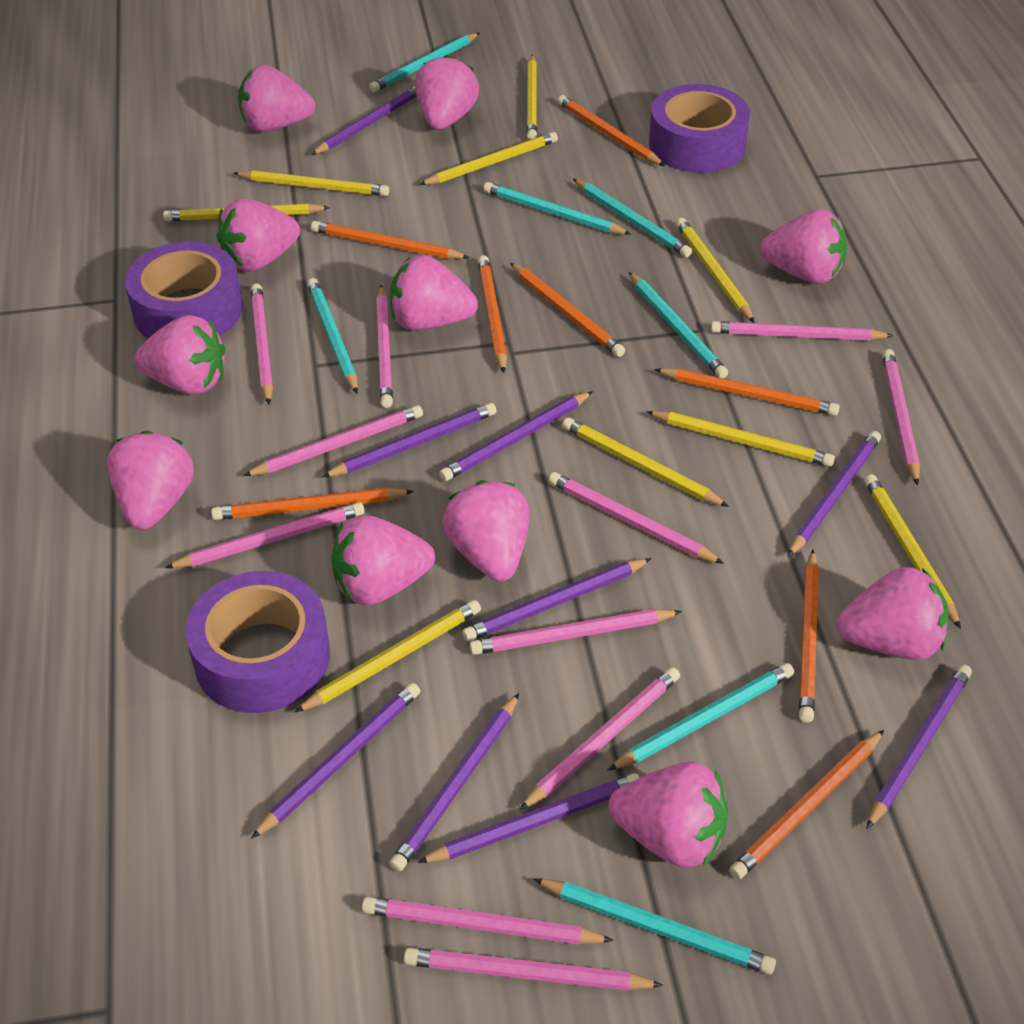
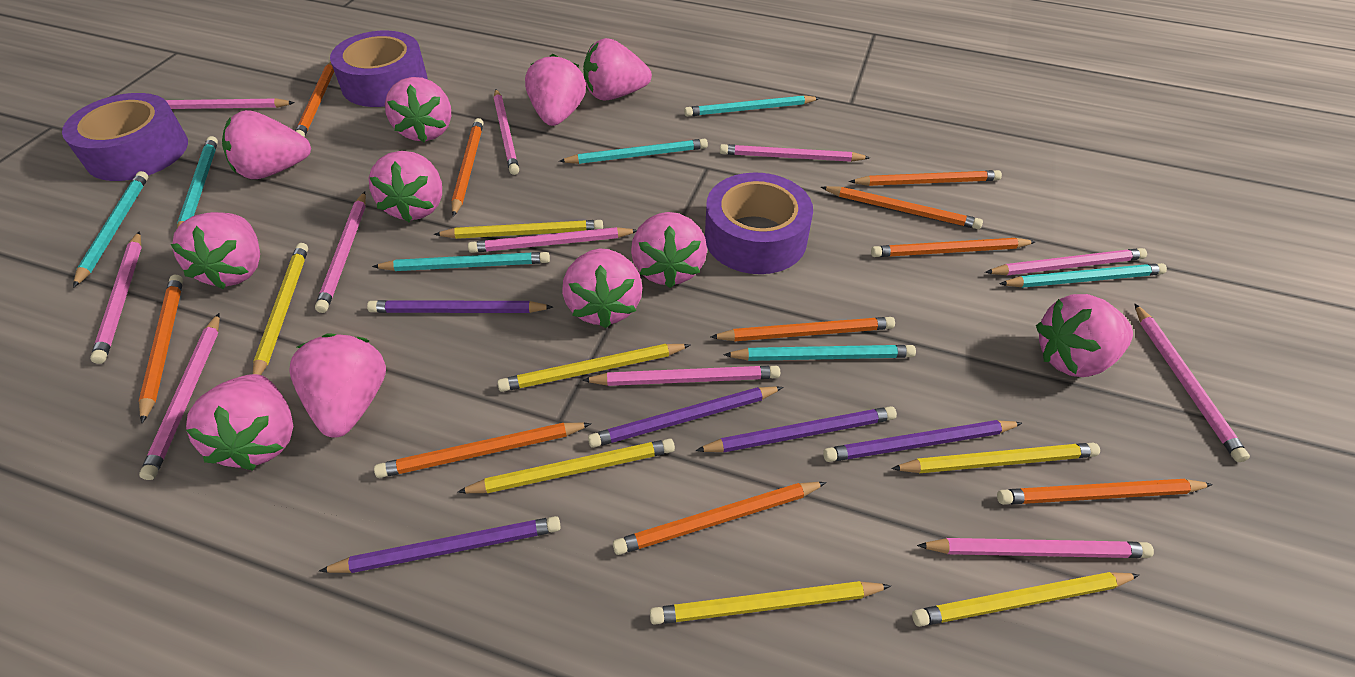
orange pencil: 8 -> 10
purple pencil: 9 -> 5
yellow pencil: 9 -> 7

